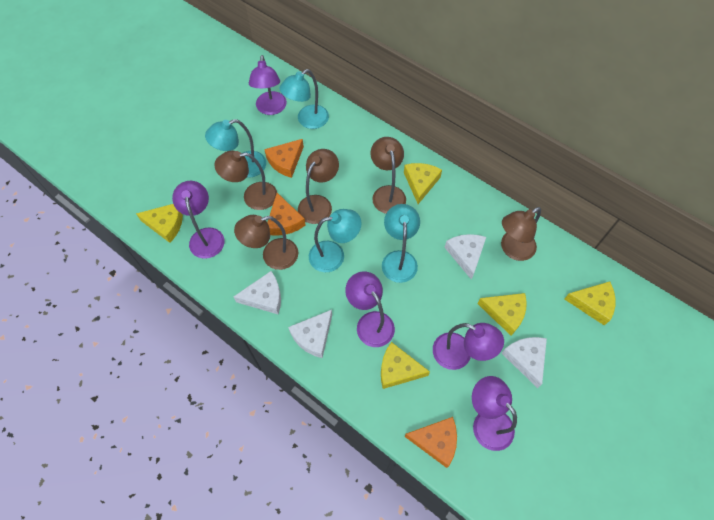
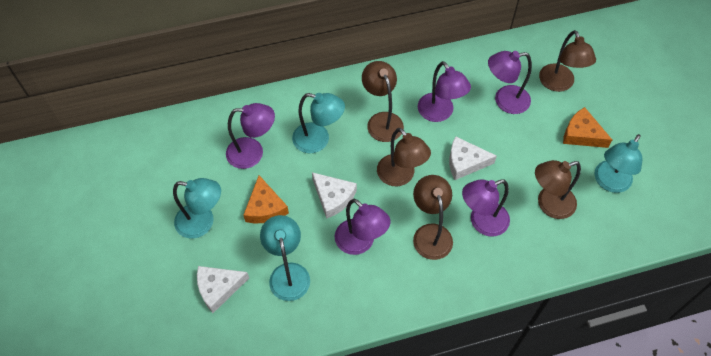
orange cheese: 3 -> 2
white cheese: 4 -> 3
yellow cheese: 5 -> 0

